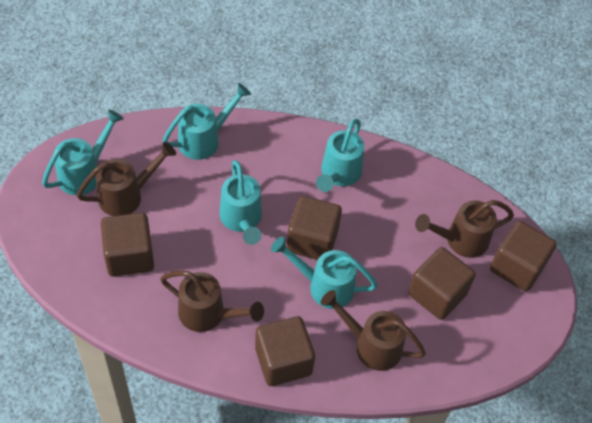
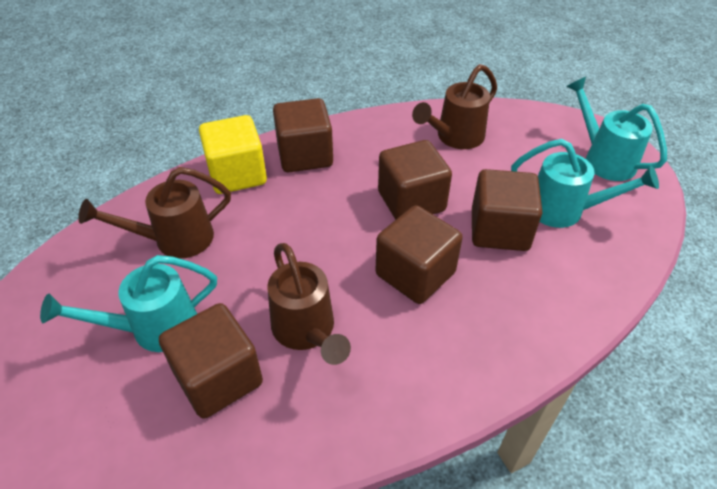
brown watering can: 4 -> 3
turquoise watering can: 5 -> 3
yellow cube: 0 -> 1

